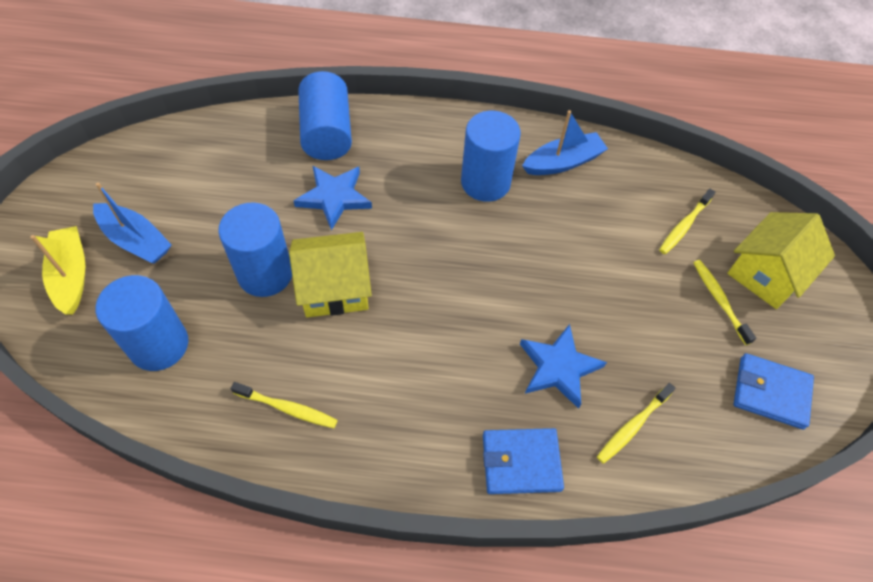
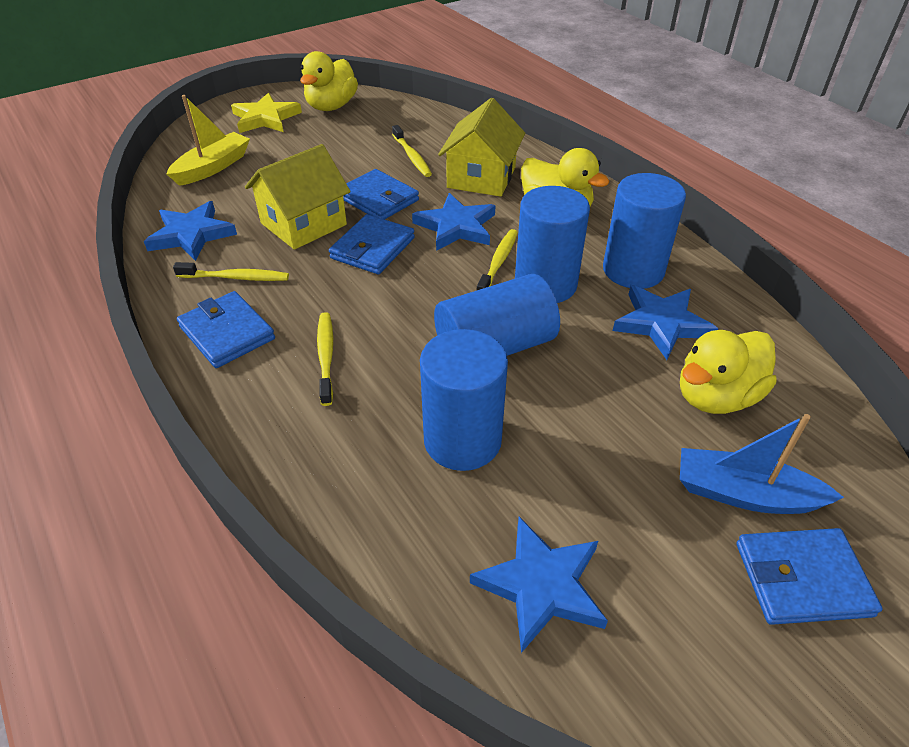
blue boat: 2 -> 1
blue star: 2 -> 4
blue wallet: 2 -> 4
yellow duck: 0 -> 3
yellow star: 0 -> 1

